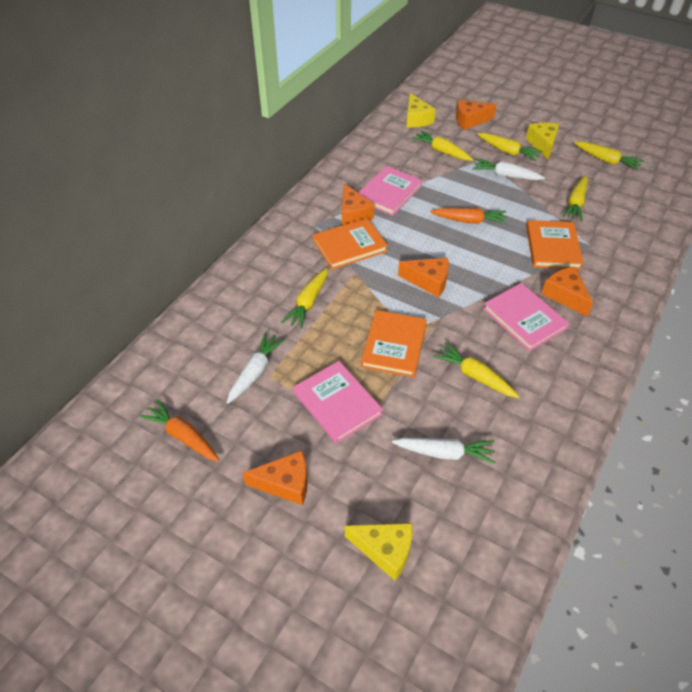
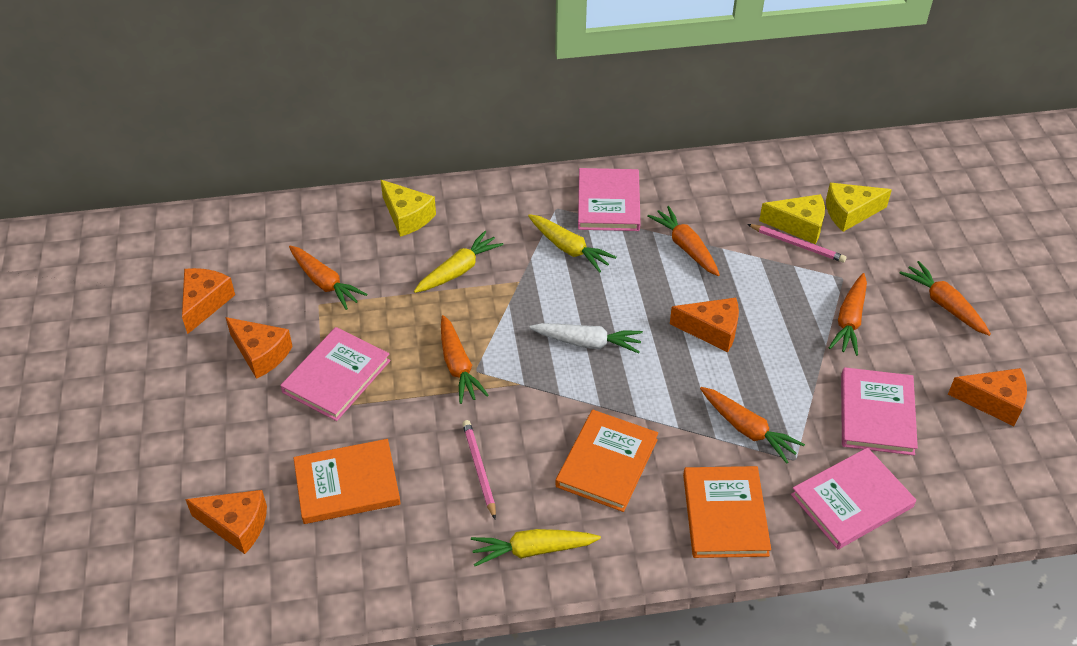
orange carrot: 2 -> 6
pink book: 3 -> 4
pink pencil: 0 -> 2
white carrot: 3 -> 1
yellow carrot: 6 -> 3

